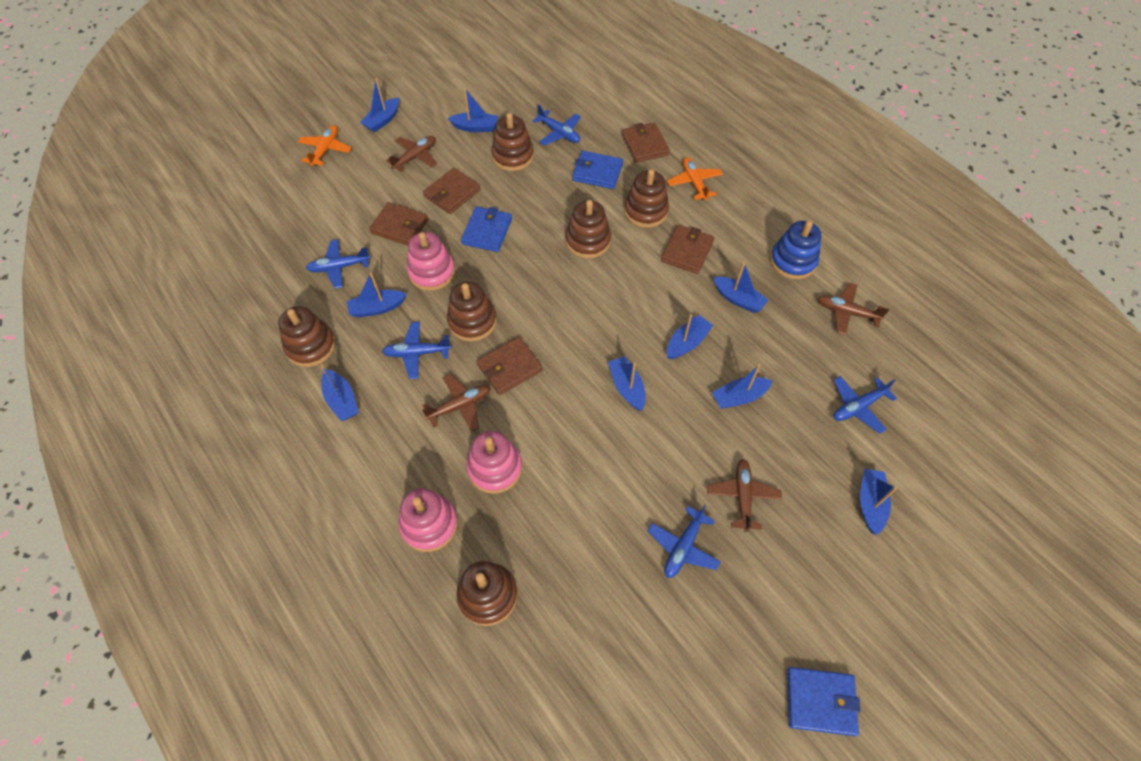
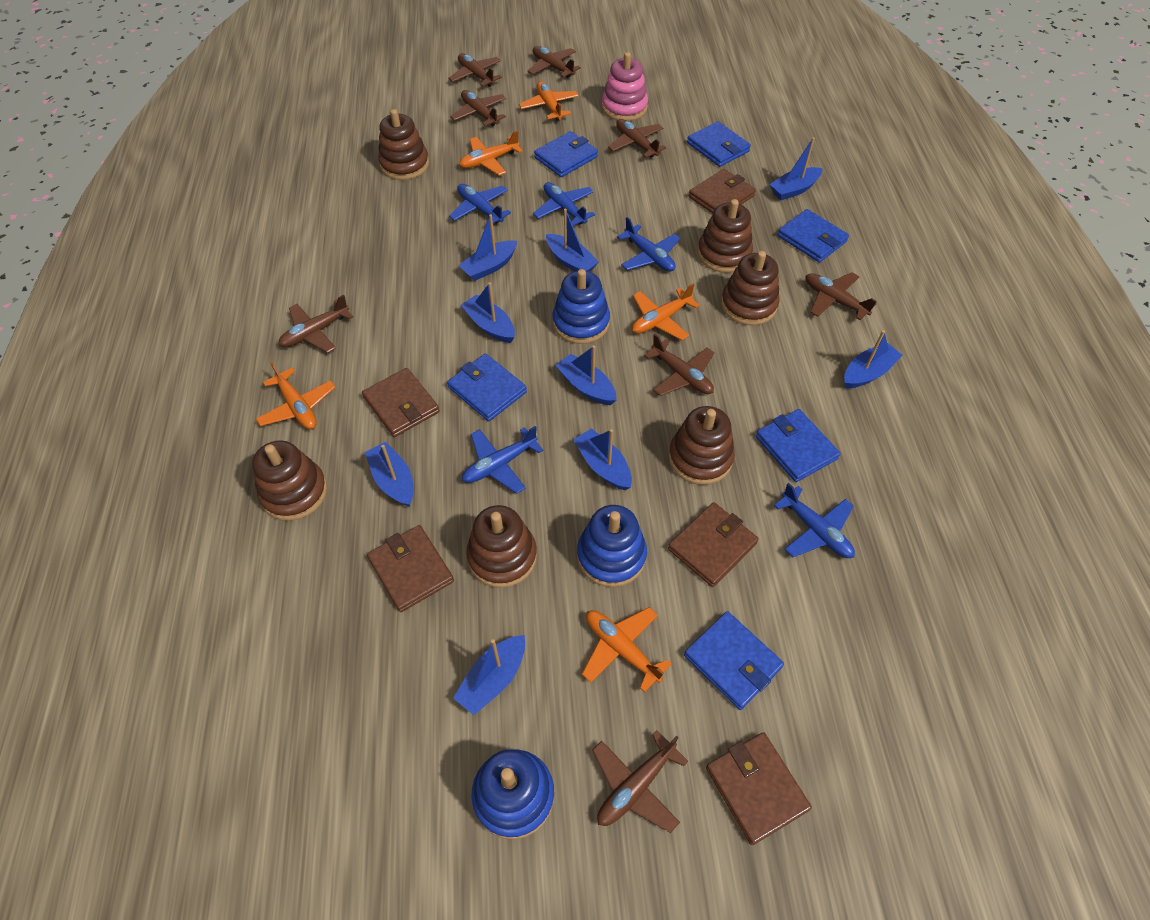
blue stacking toy: 1 -> 3
blue wallet: 3 -> 6
brown plane: 4 -> 8
orange plane: 2 -> 5
pink stacking toy: 3 -> 1

